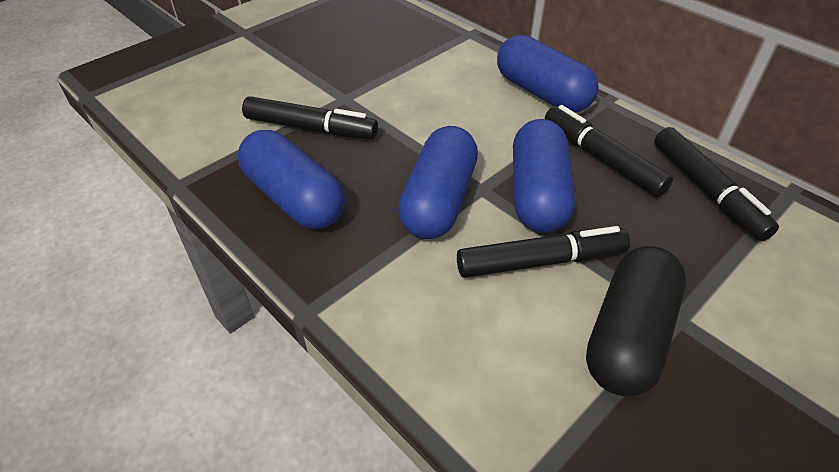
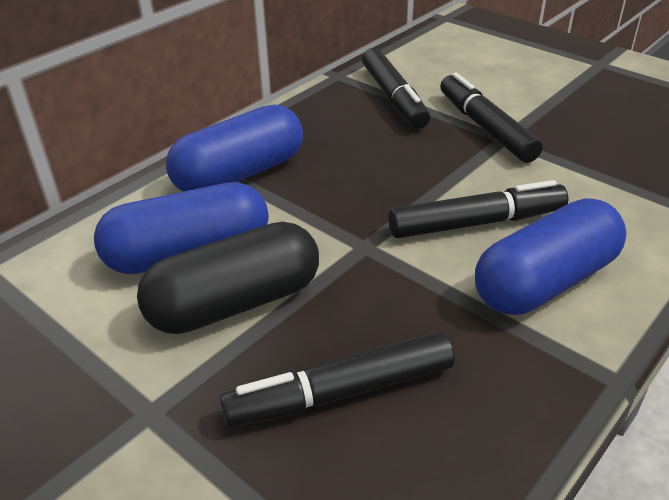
blue capsule: 4 -> 3

